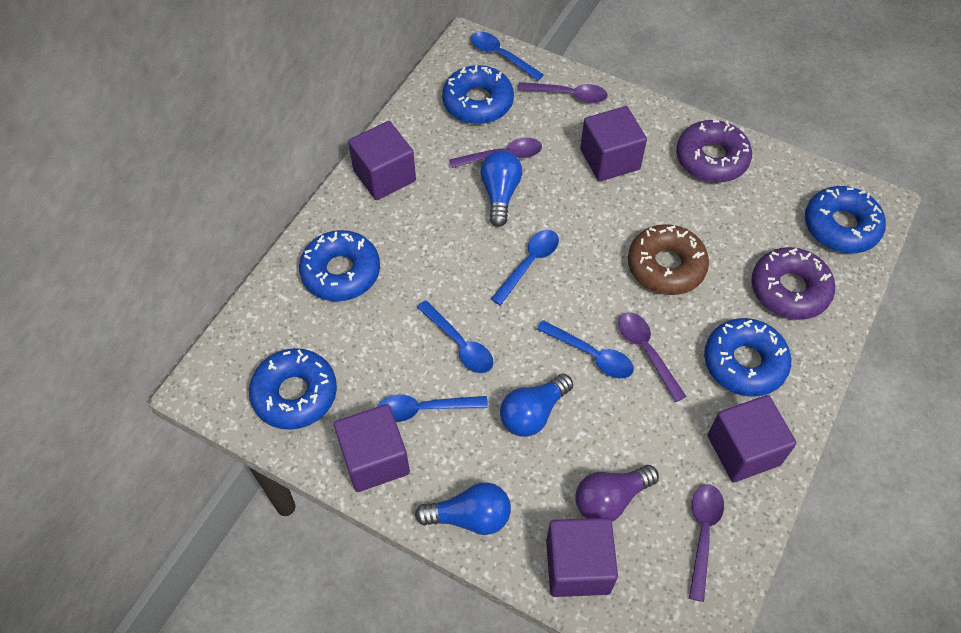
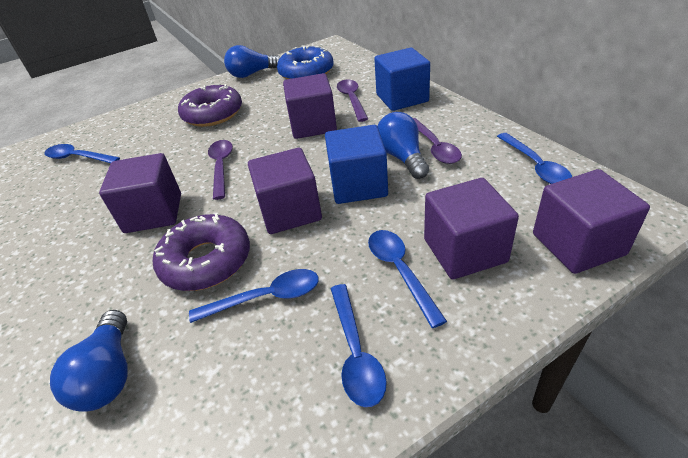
blue cube: 0 -> 2
blue donut: 5 -> 1
brown donut: 1 -> 0
purple light bulb: 1 -> 0
purple spoon: 4 -> 3

